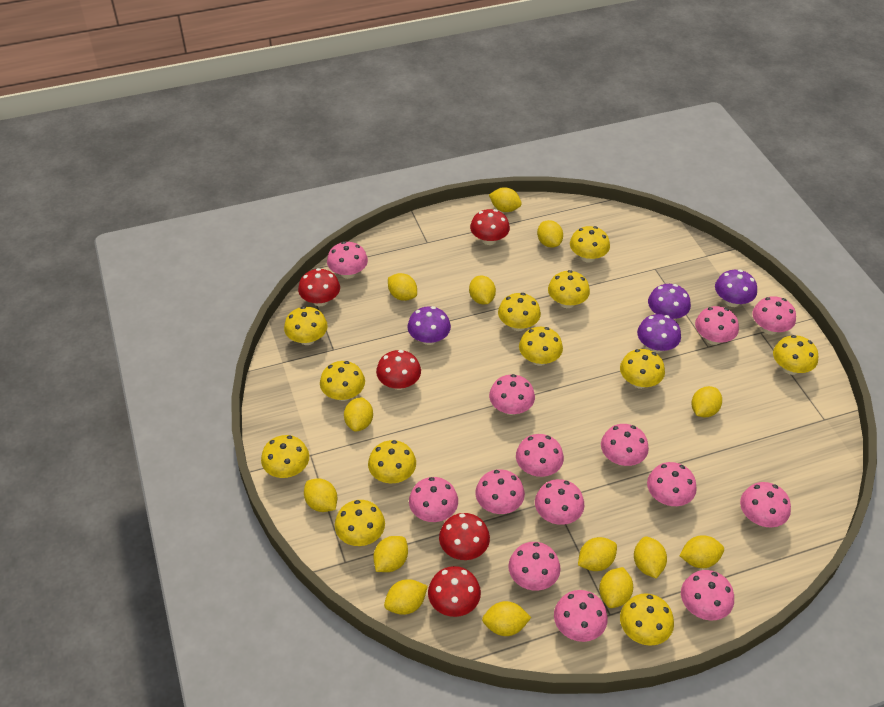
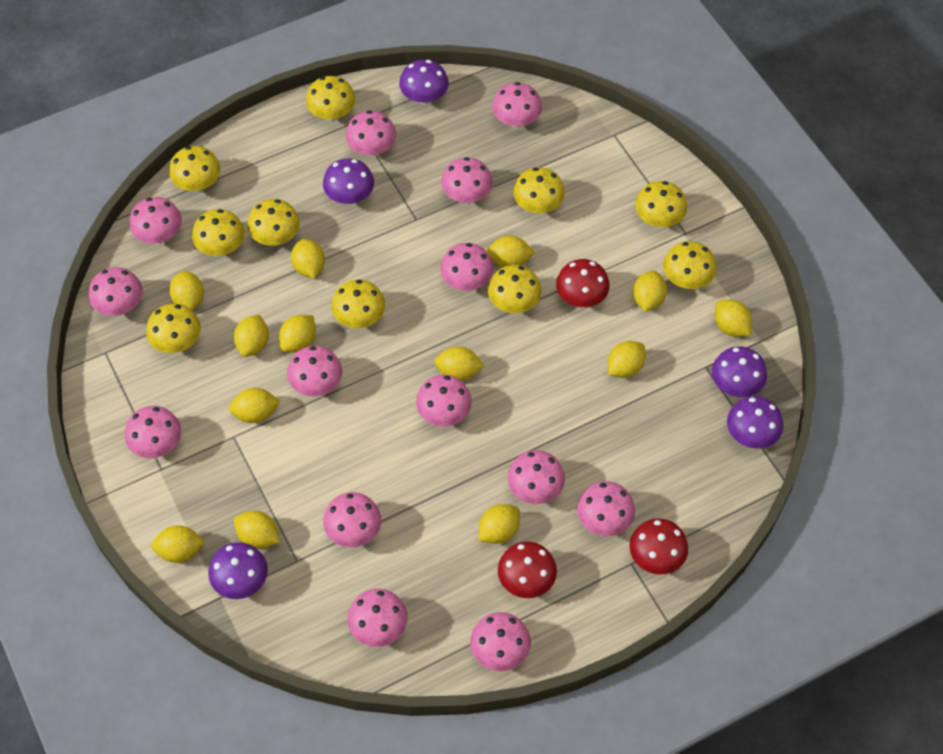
purple mushroom: 4 -> 5
red mushroom: 5 -> 3
yellow lemon: 14 -> 13
yellow mushroom: 12 -> 10

